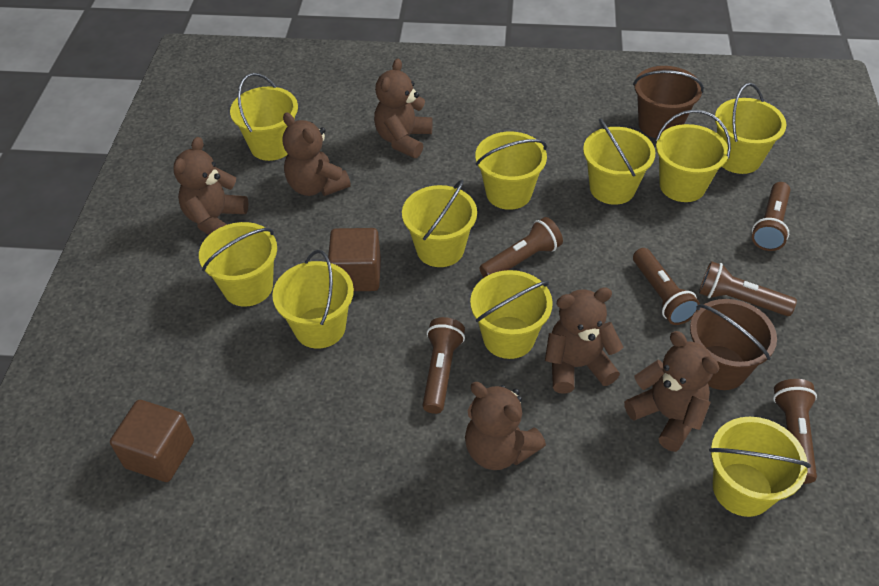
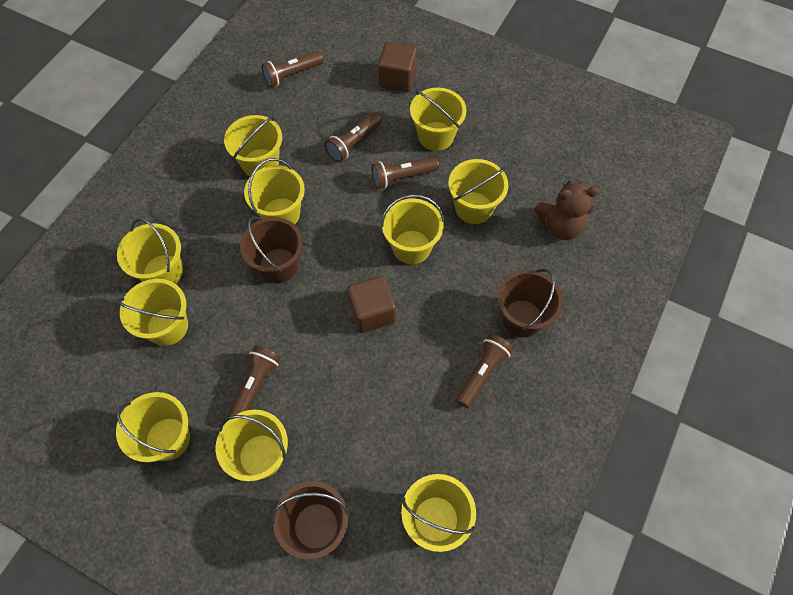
brown bucket: 2 -> 3
brown flashlight: 6 -> 5
brown teddy bear: 6 -> 1

